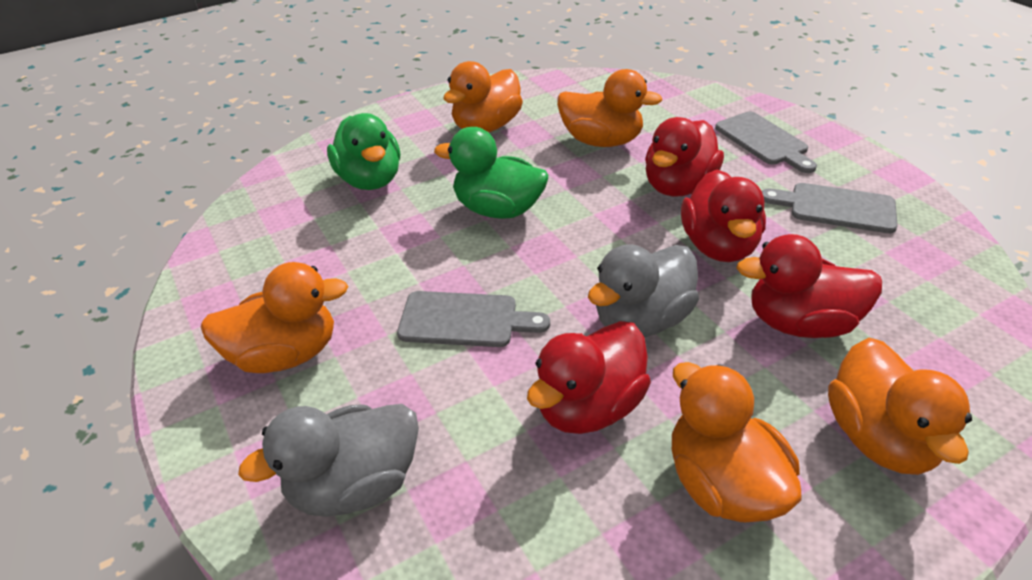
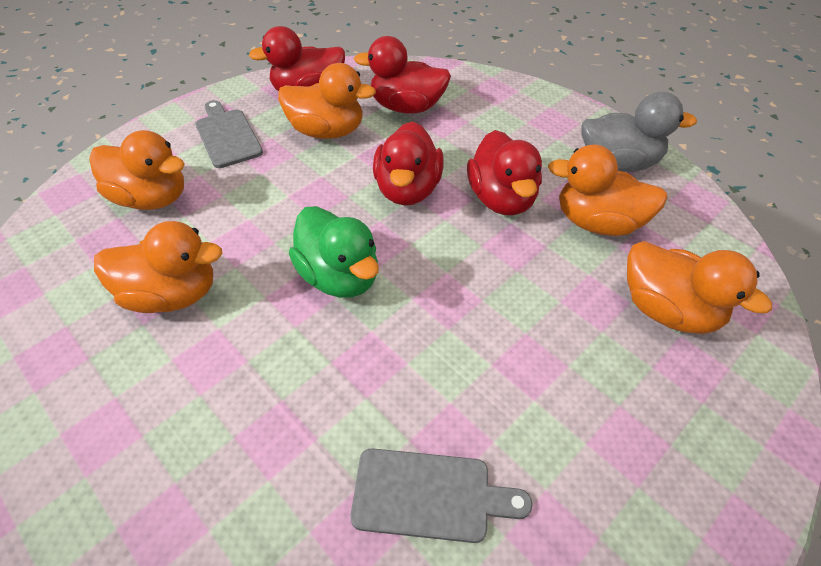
green duck: 2 -> 1
grey cutting board: 3 -> 2
grey duck: 2 -> 1

